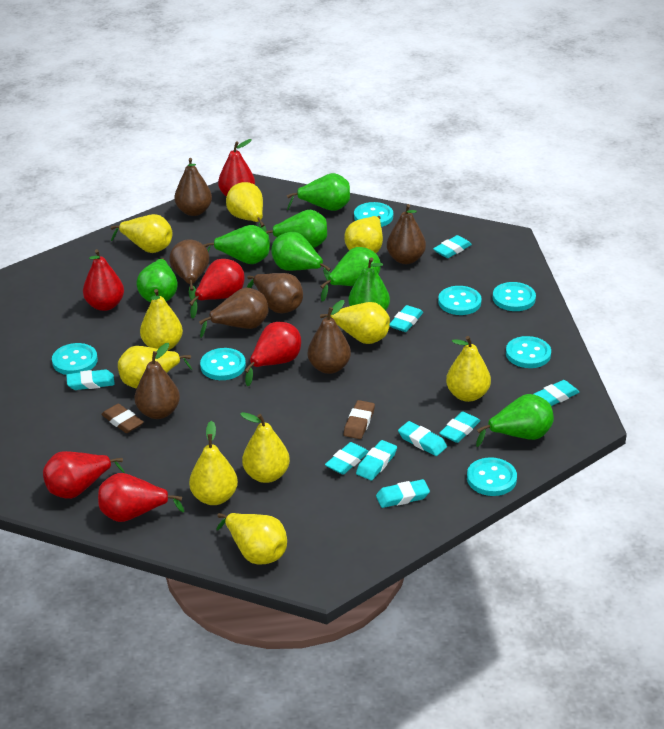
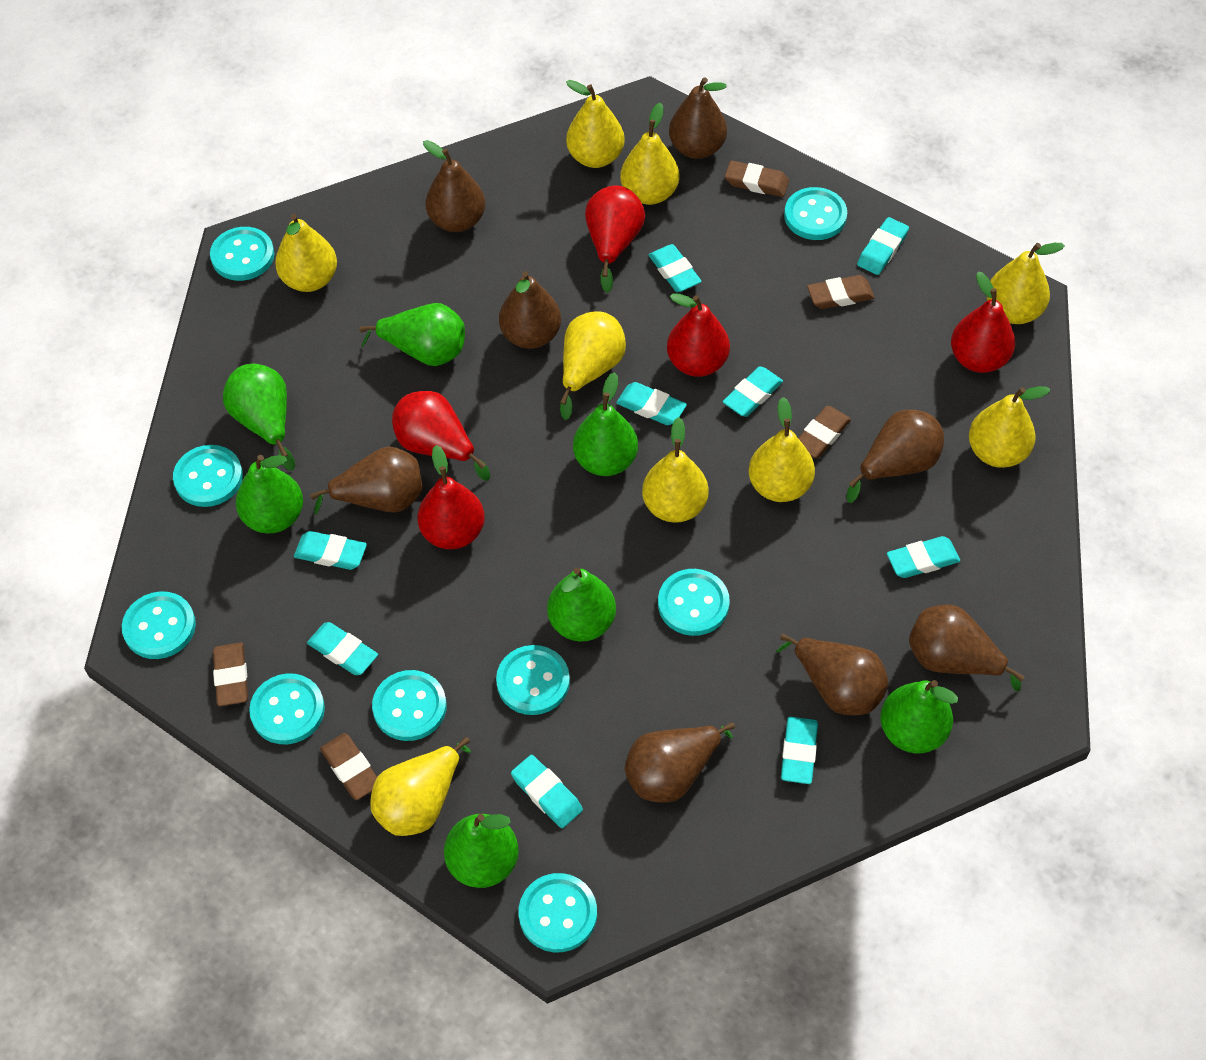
brown eraser: 2 -> 5
brown pear: 7 -> 8
green pear: 8 -> 7
red pear: 6 -> 5
turquoise button: 7 -> 9
yellow pear: 10 -> 9

